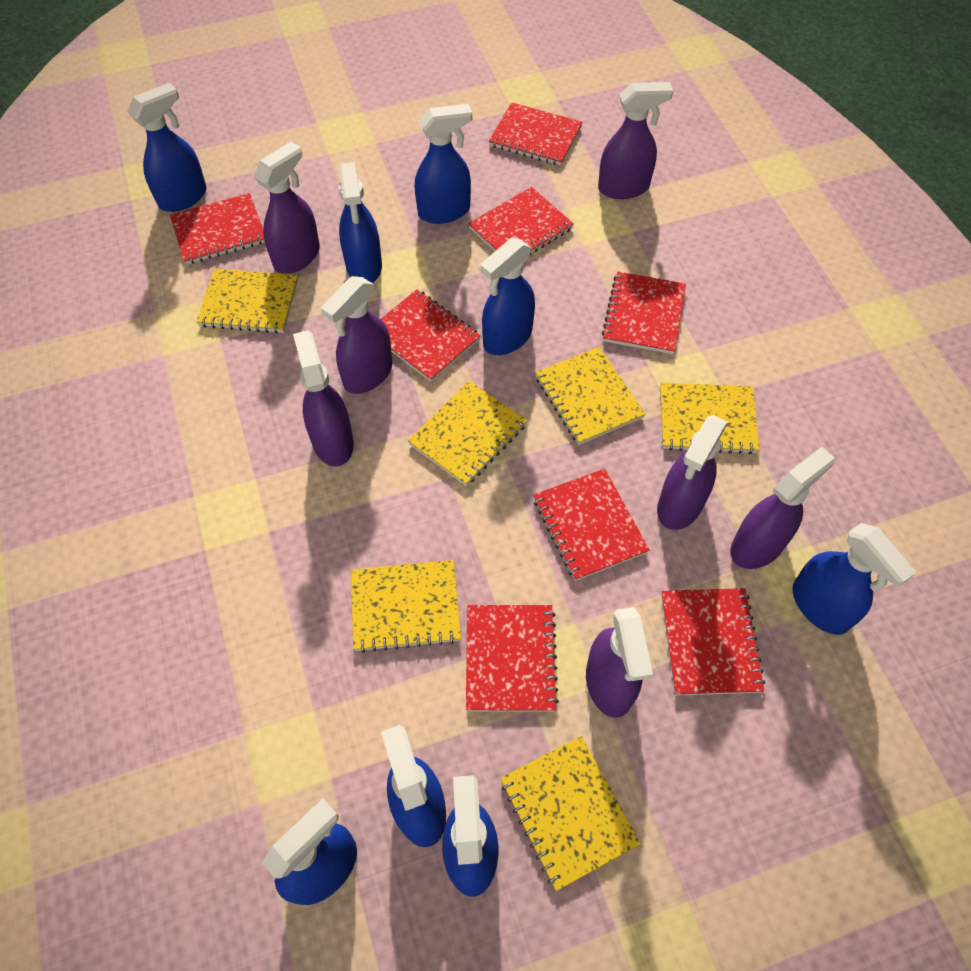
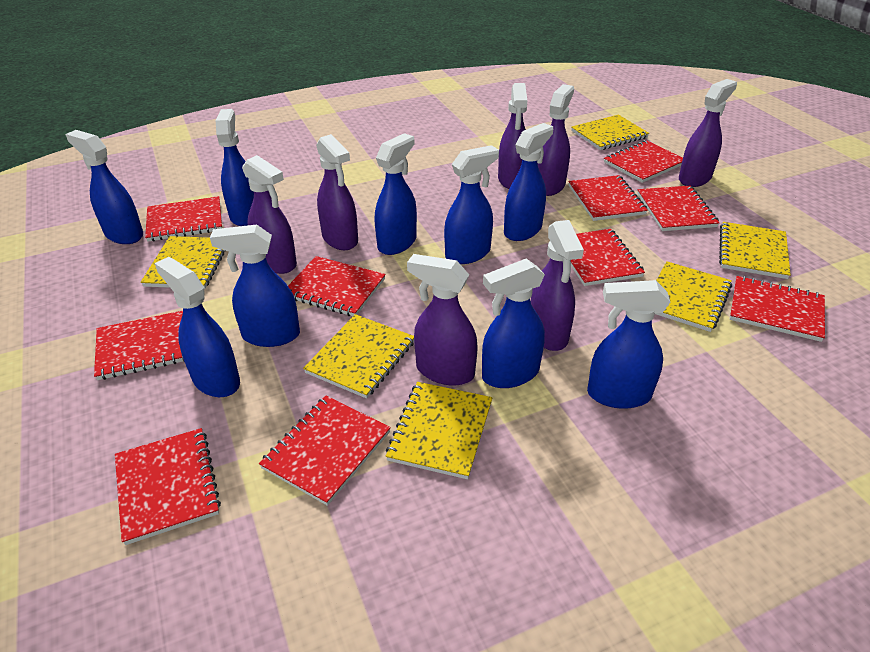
blue spray bottle: 8 -> 9
red notebook: 8 -> 10

